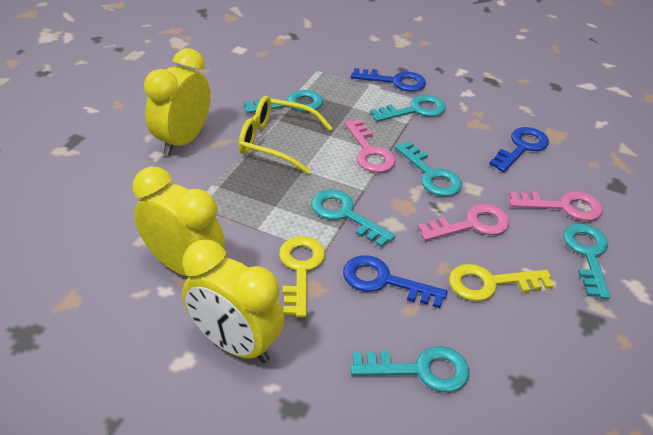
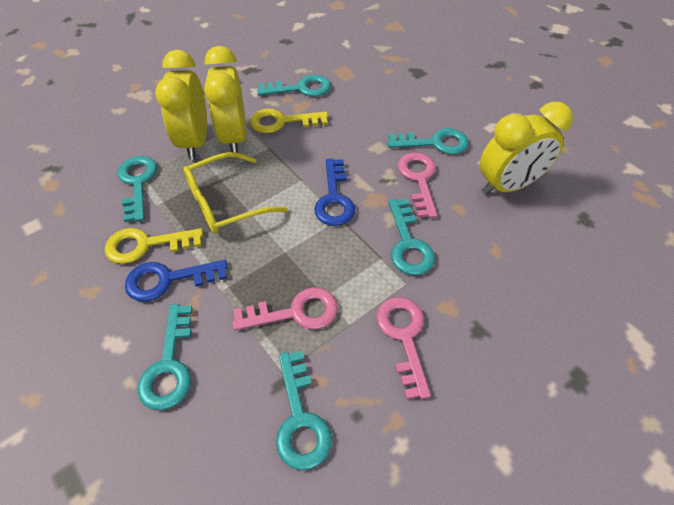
blue key: 3 -> 2

